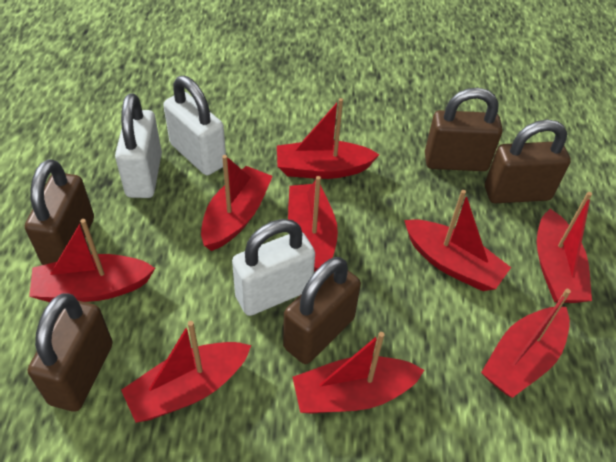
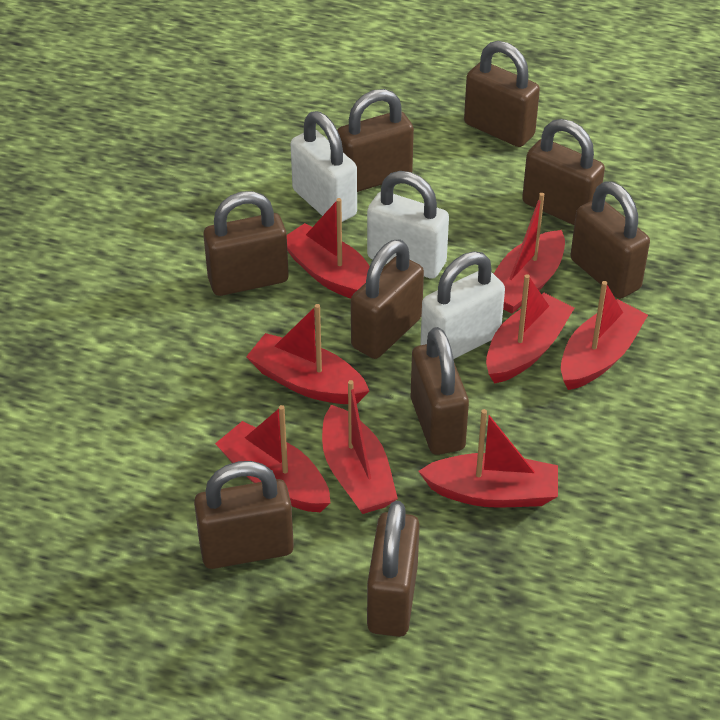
brown padlock: 5 -> 9
red boat: 9 -> 8

